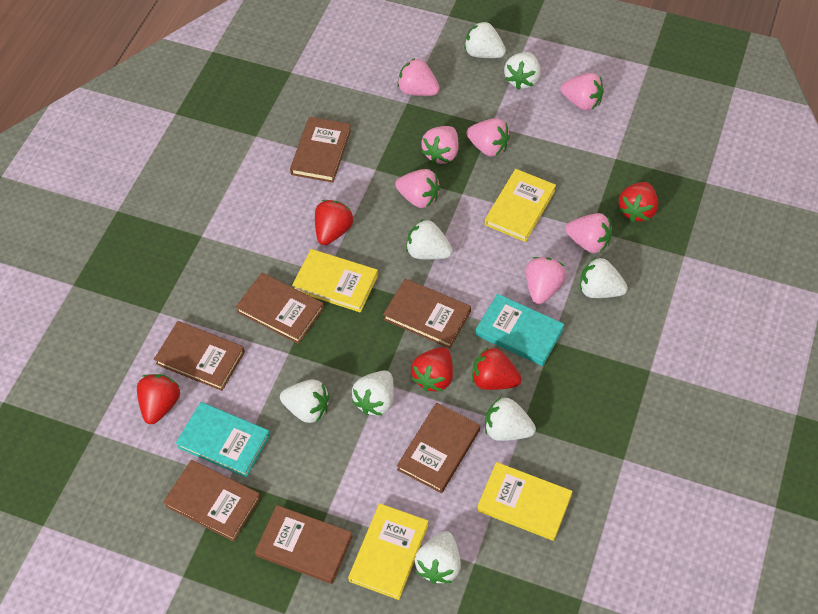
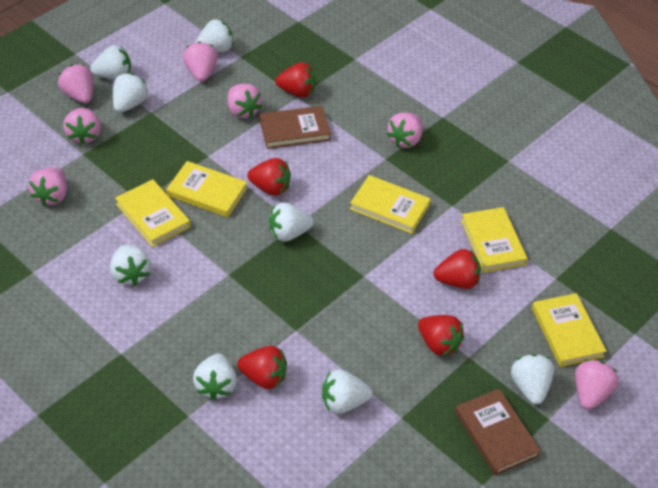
brown book: 7 -> 2
turquoise book: 2 -> 0
yellow book: 4 -> 5

